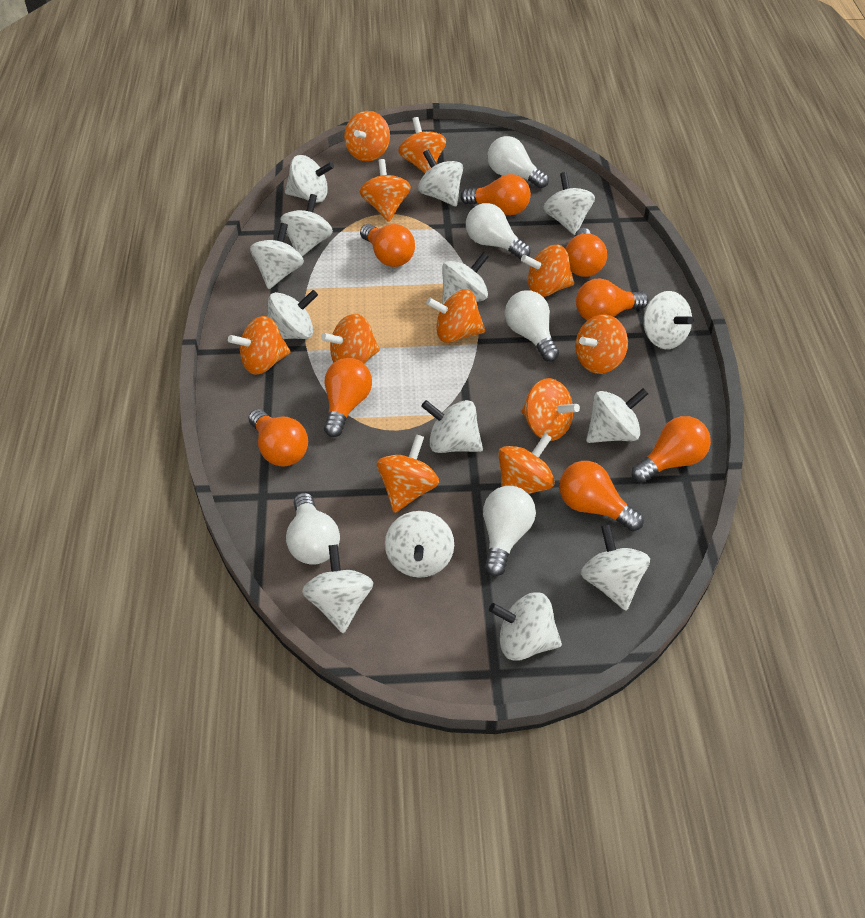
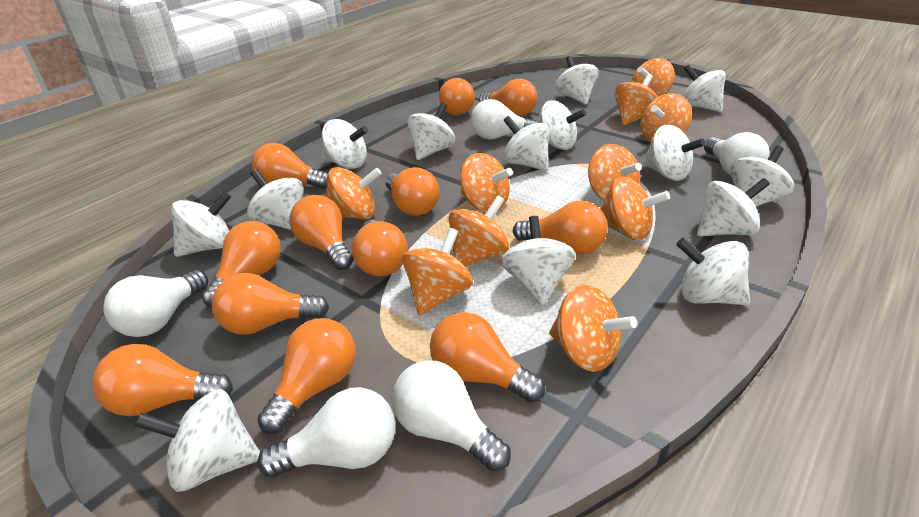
orange light bulb: 8 -> 12
orange spinning top: 11 -> 10

